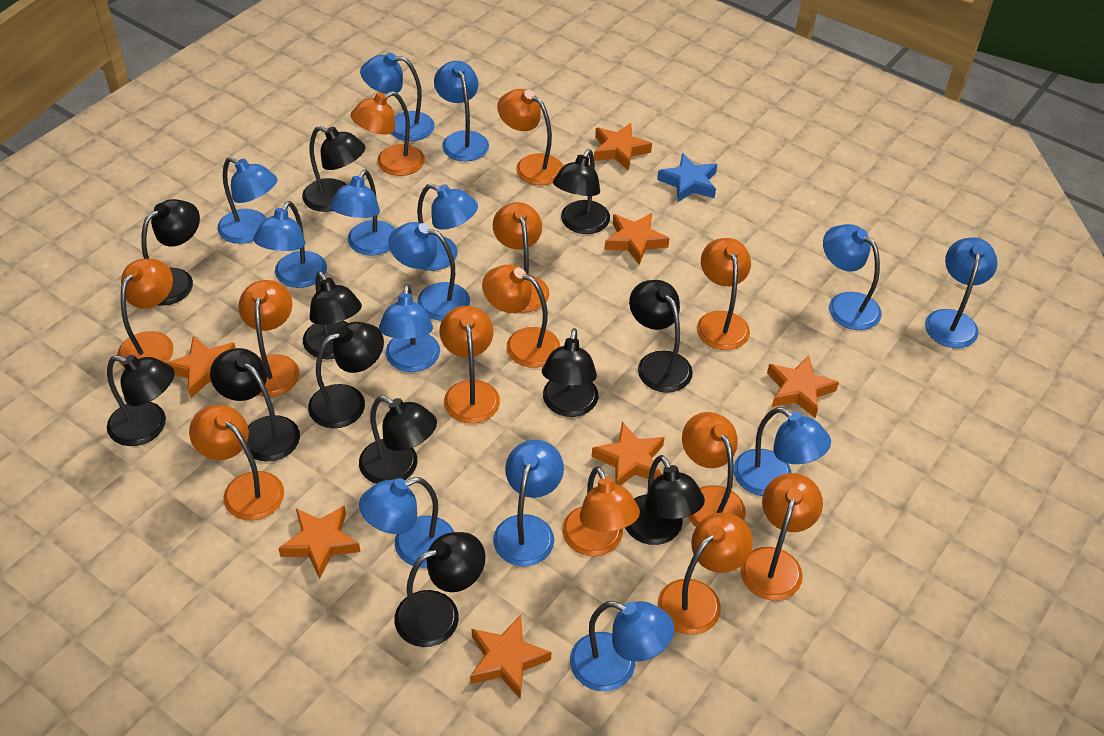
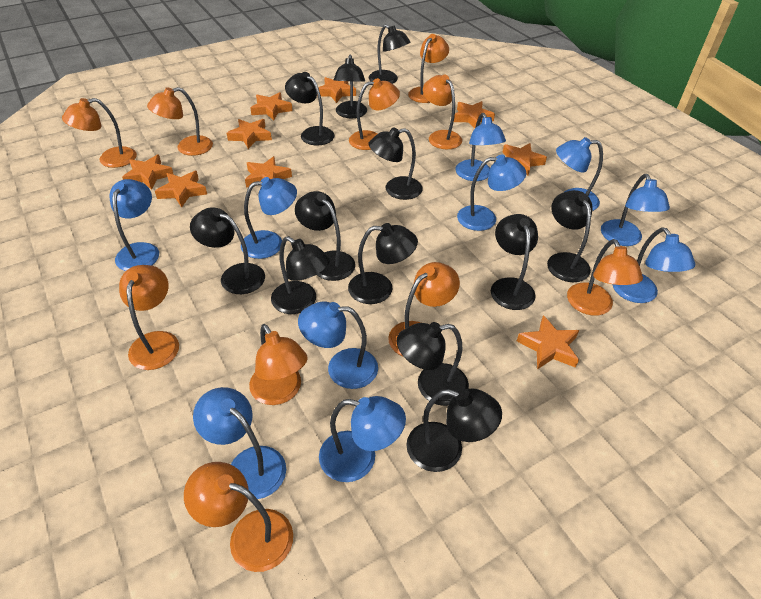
blue lamp: 14 -> 10
blue star: 1 -> 0
orange lamp: 13 -> 10
orange star: 7 -> 9

